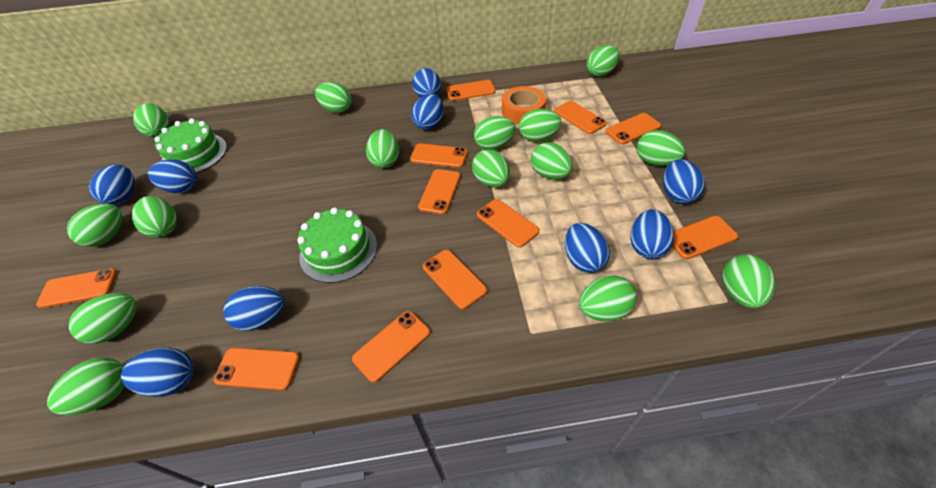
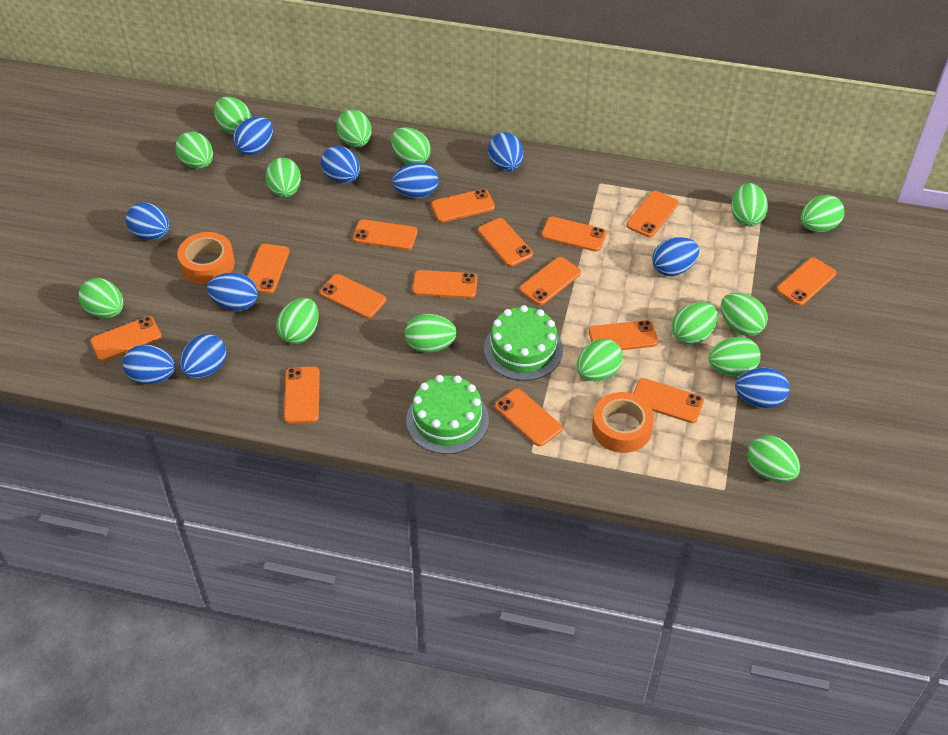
blue egg: 9 -> 10
orange phone: 11 -> 15
orange tape: 1 -> 2

